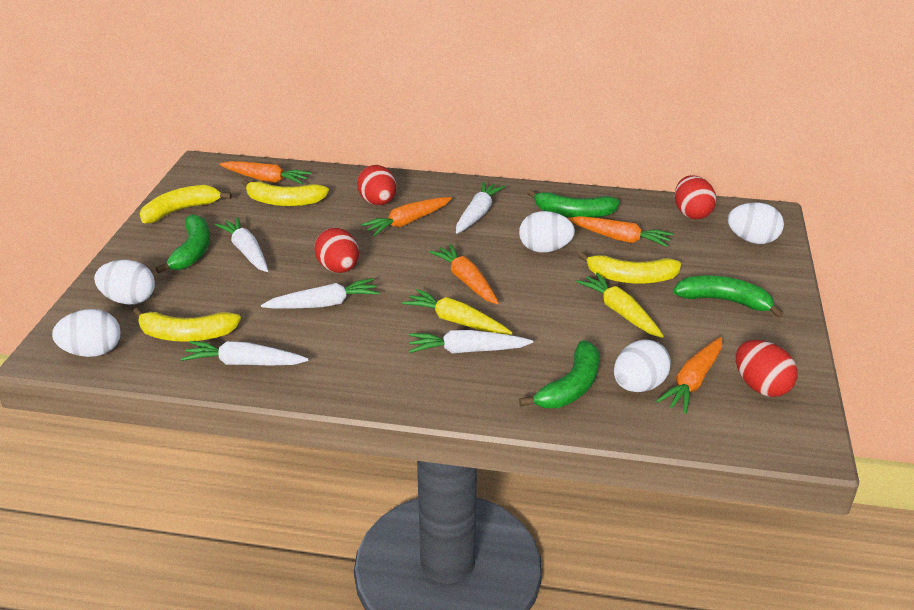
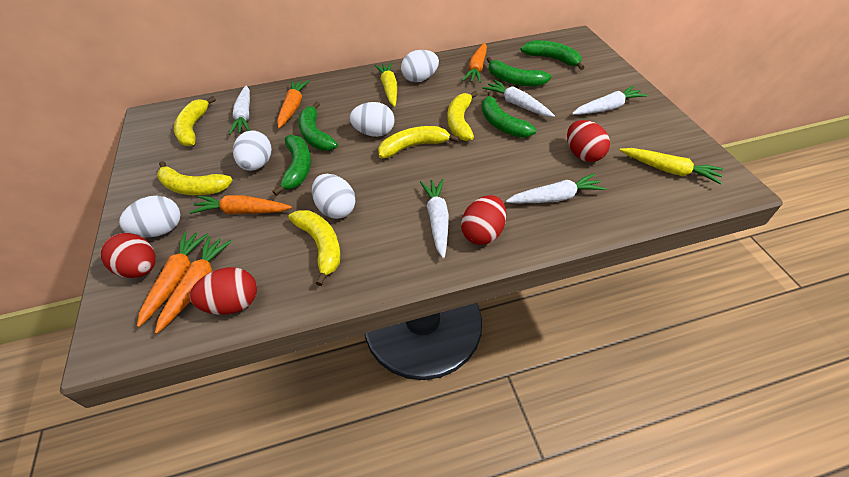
green banana: 4 -> 5
yellow banana: 4 -> 5

